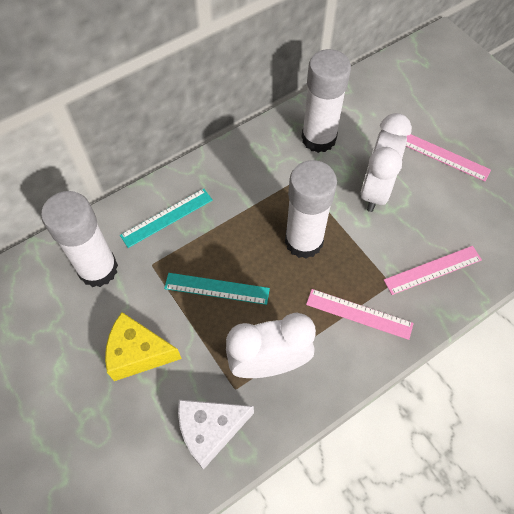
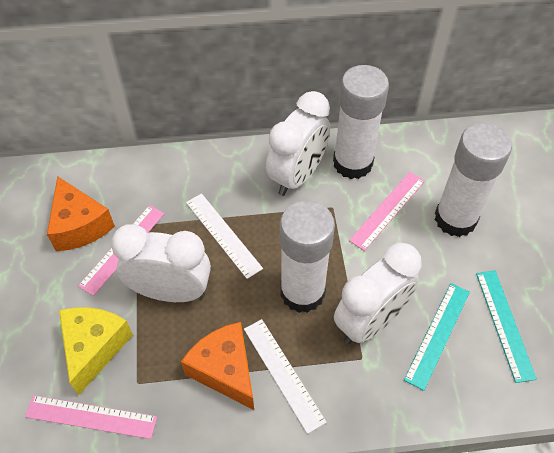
orange cheese: 0 -> 2
white cheese: 1 -> 0
white clock: 2 -> 3
white ruler: 0 -> 2

